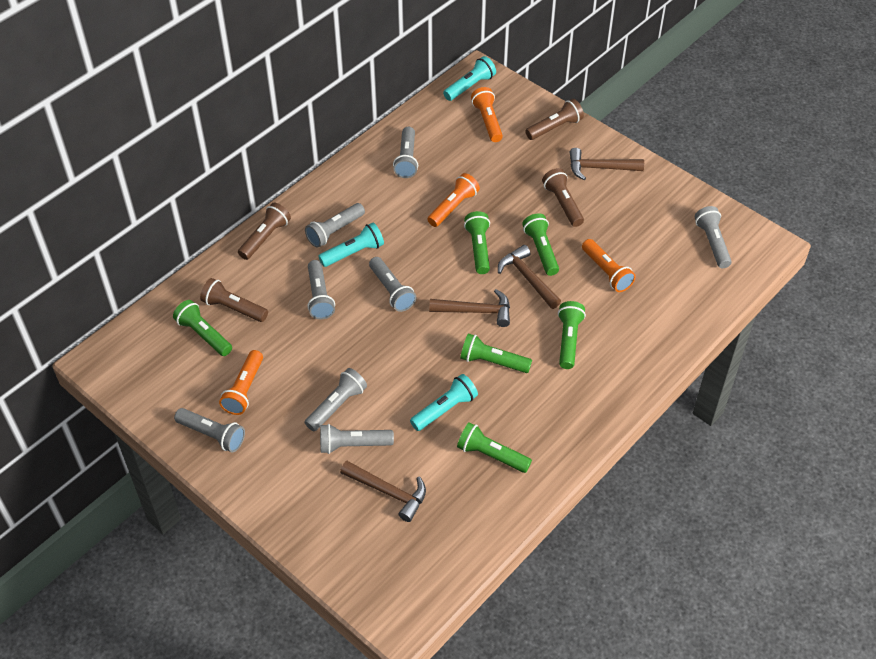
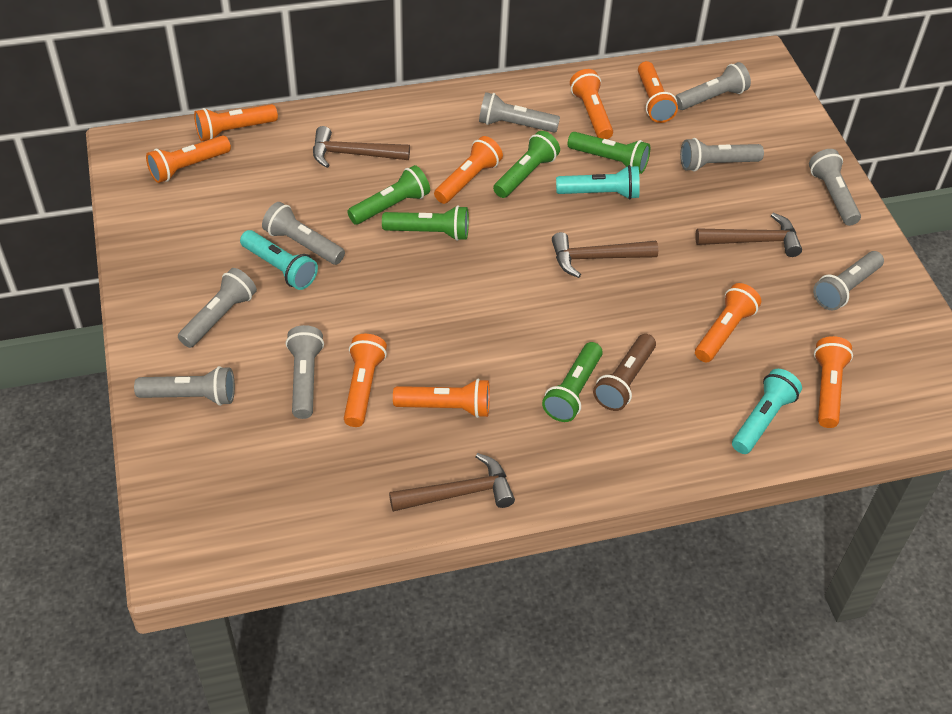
brown flashlight: 4 -> 1
green flashlight: 6 -> 5
grey flashlight: 8 -> 9
orange flashlight: 4 -> 9

